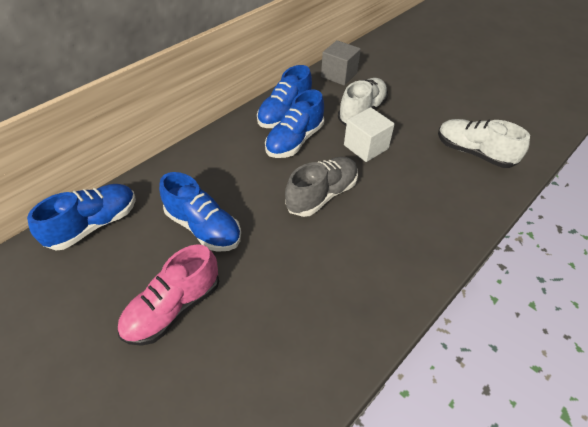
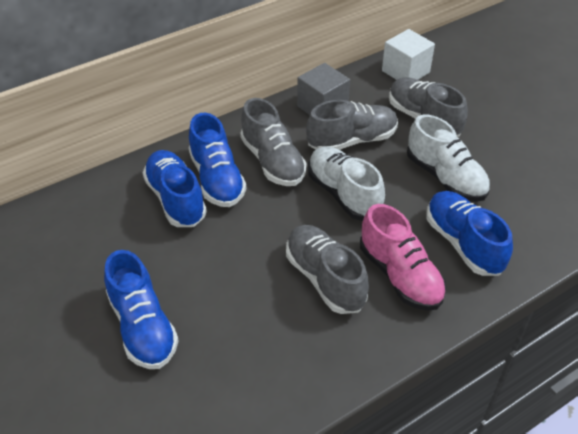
grey shoe: 1 -> 4

